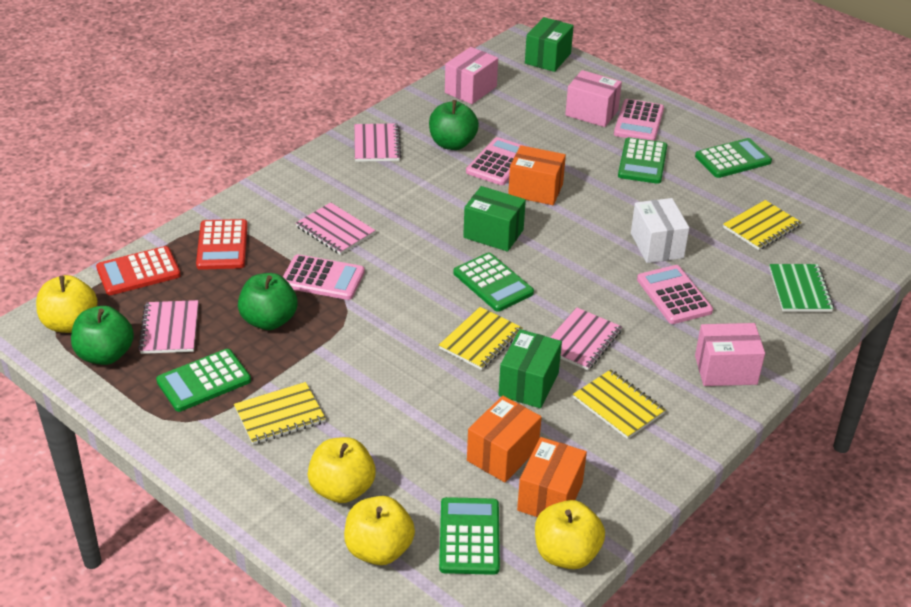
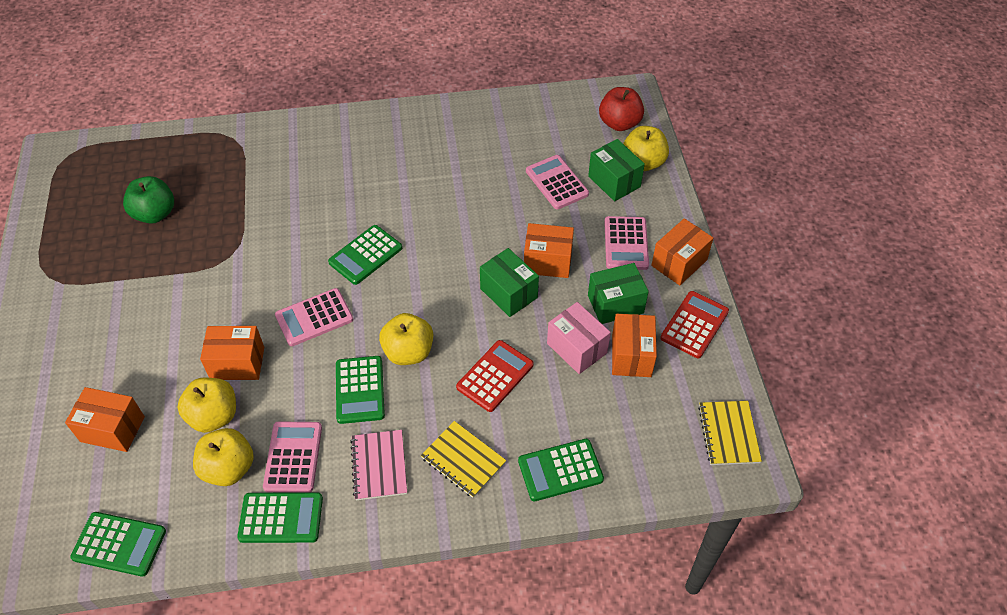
green apple: 3 -> 1
green notebook: 1 -> 0
orange box: 3 -> 5
pink box: 3 -> 1
pink notebook: 4 -> 1
red apple: 0 -> 1
white box: 1 -> 0
yellow notebook: 4 -> 2

